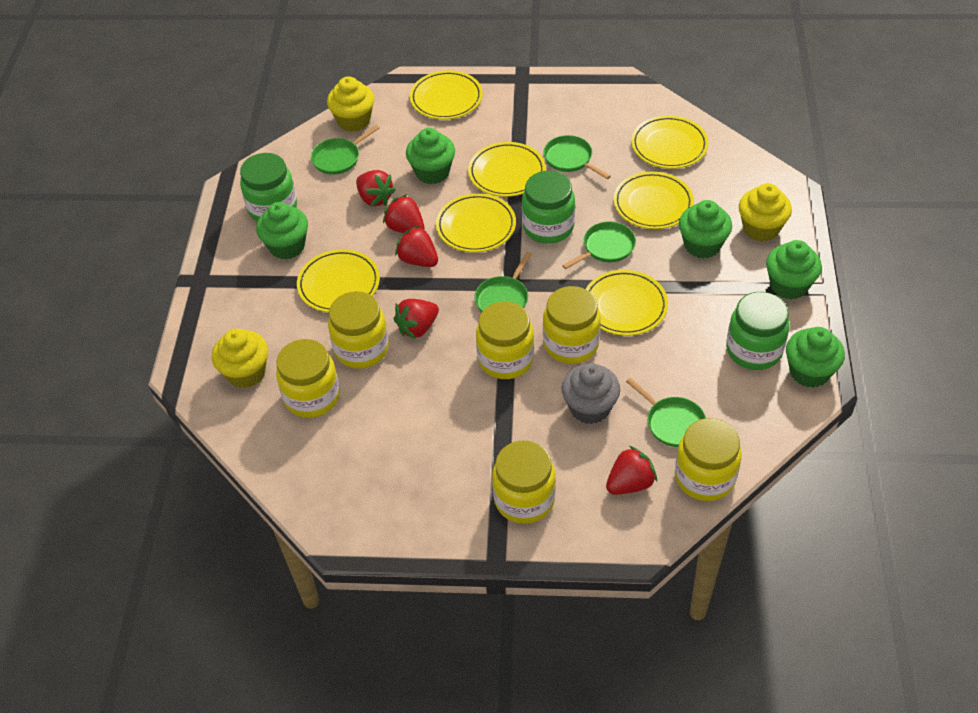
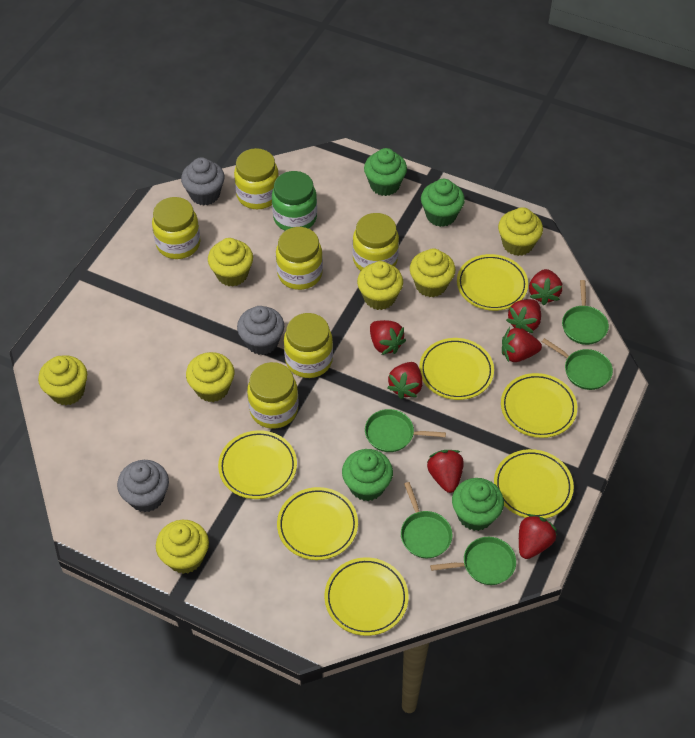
green cupcake: 5 -> 4
green jar: 3 -> 1
grey cupcake: 1 -> 3
red strawberry: 5 -> 7
yellow cupcake: 3 -> 7

